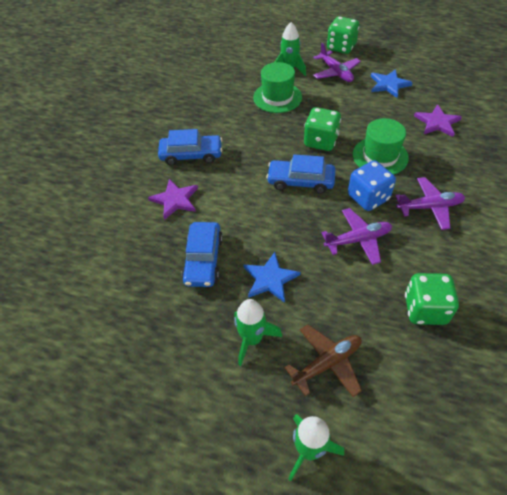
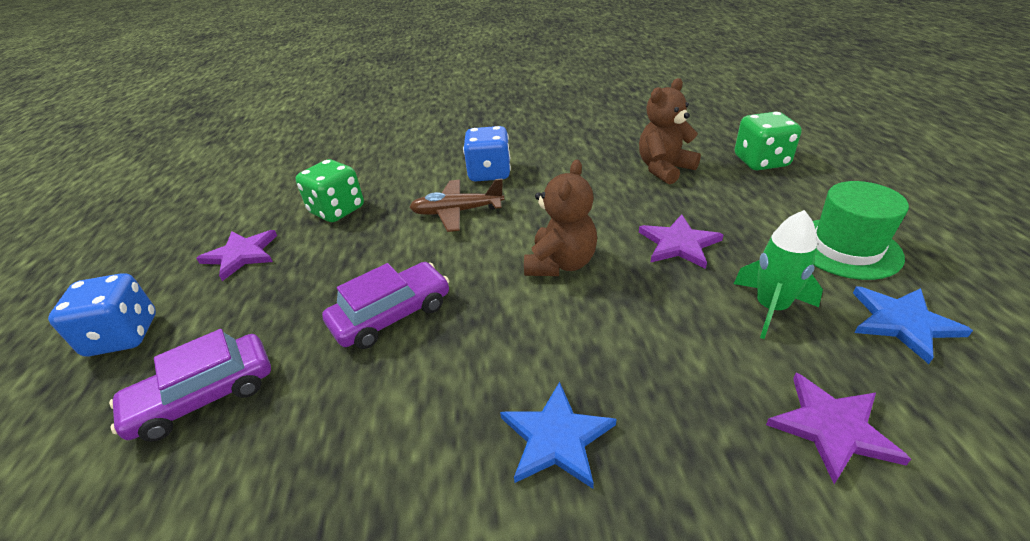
blue car: 3 -> 0
blue dice: 1 -> 2
brown teddy bear: 0 -> 2
green dice: 3 -> 2
green hat: 2 -> 1
green rocket: 3 -> 1
purple car: 0 -> 2
purple plane: 3 -> 0
purple star: 2 -> 3

